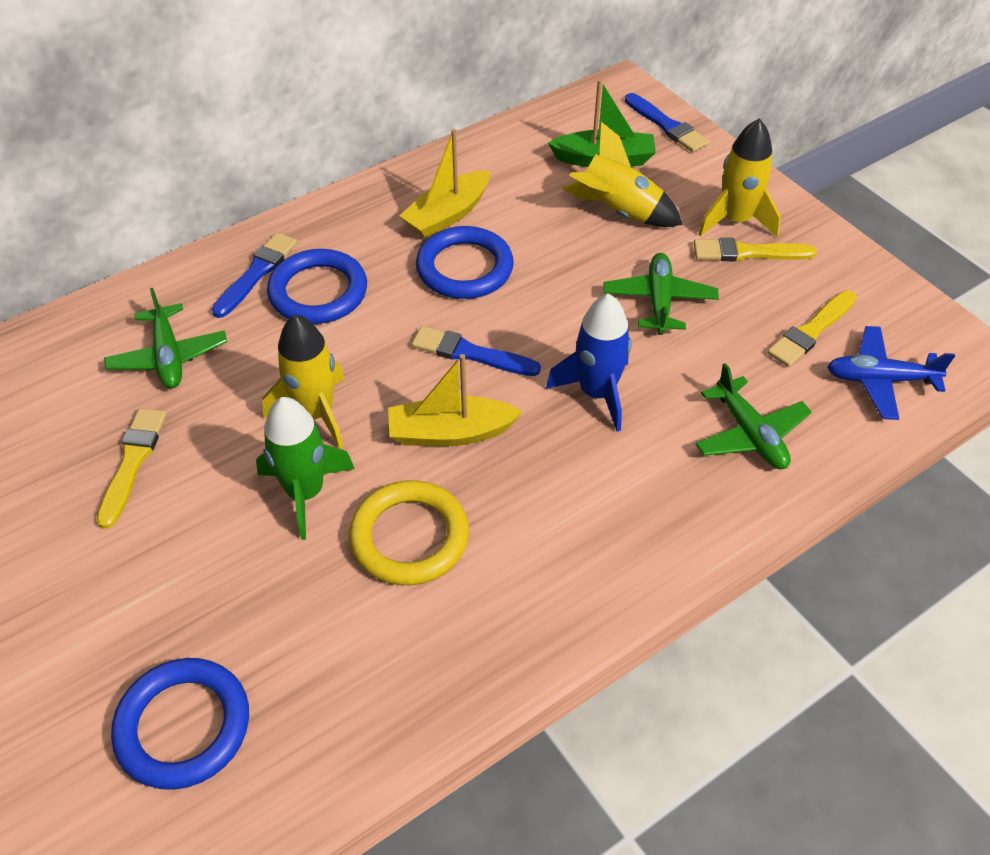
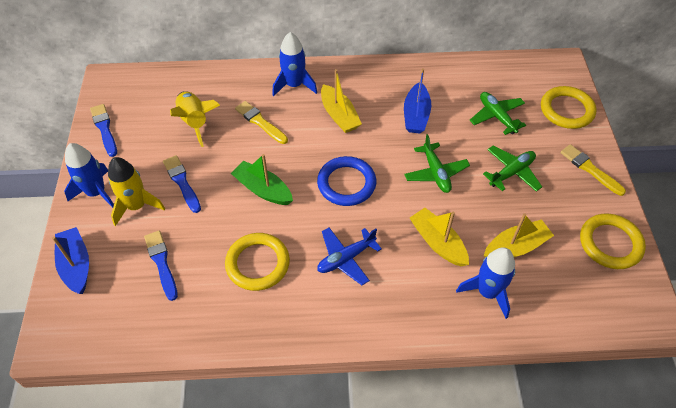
blue boat: 0 -> 2
blue ring: 3 -> 1
blue rocket: 1 -> 3
green rocket: 1 -> 0
yellow boat: 2 -> 3
yellow brush: 3 -> 2
yellow ring: 1 -> 3
yellow rocket: 3 -> 2

